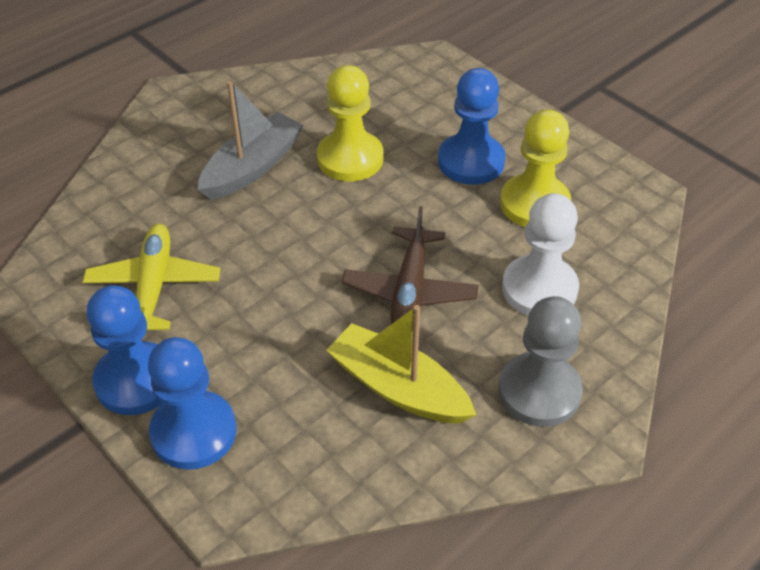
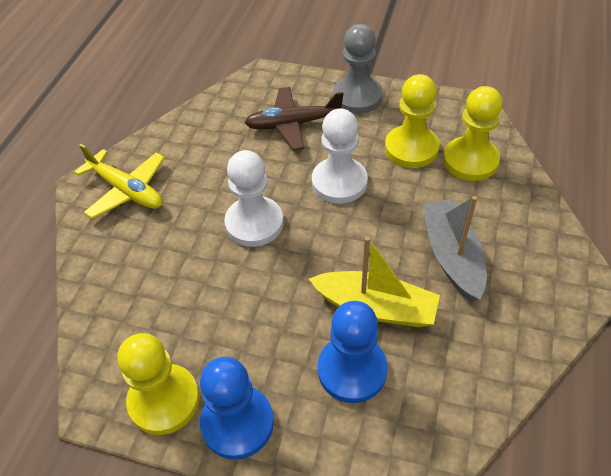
blue pawn: 3 -> 2
white pawn: 1 -> 2
yellow pawn: 2 -> 3

